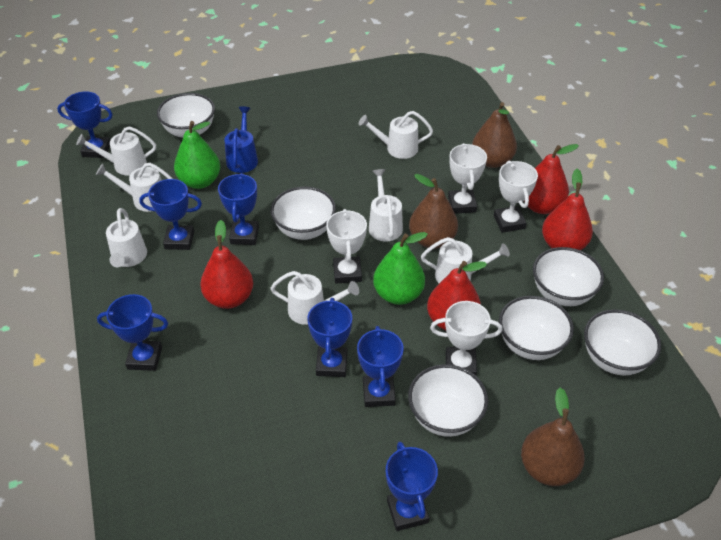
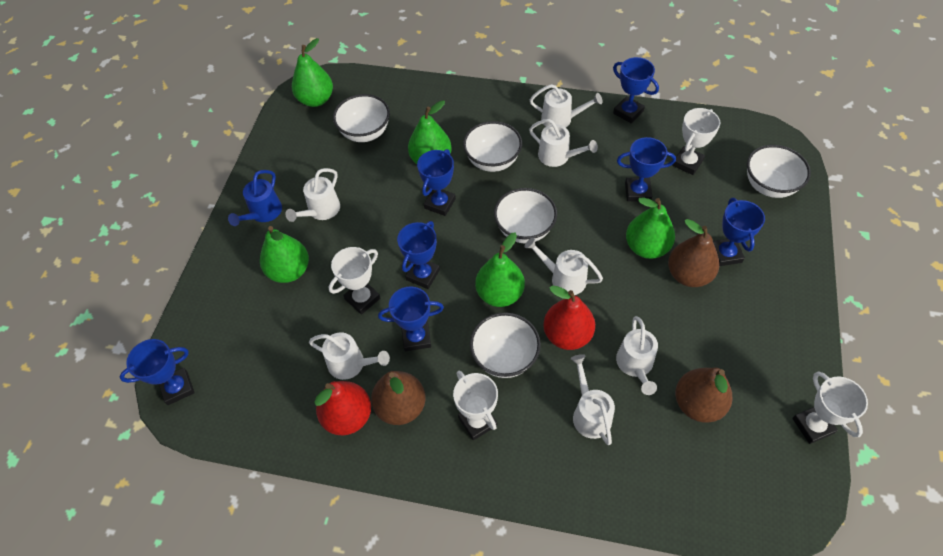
green pear: 2 -> 5
red pear: 4 -> 2
white bowl: 6 -> 5

